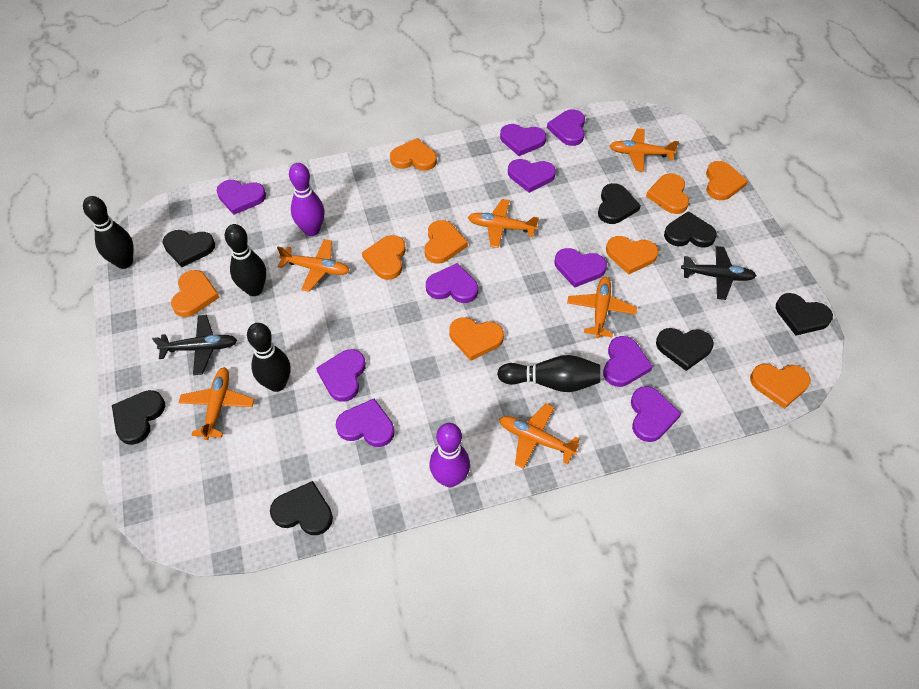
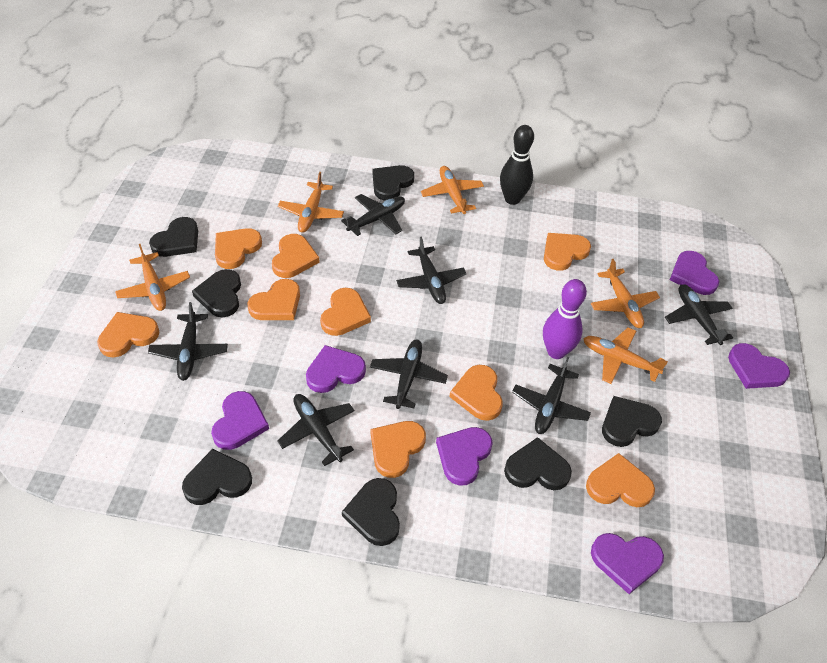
black bowling pin: 4 -> 1
black plane: 2 -> 7
orange plane: 6 -> 5
purple bowling pin: 2 -> 1
purple heart: 10 -> 6

